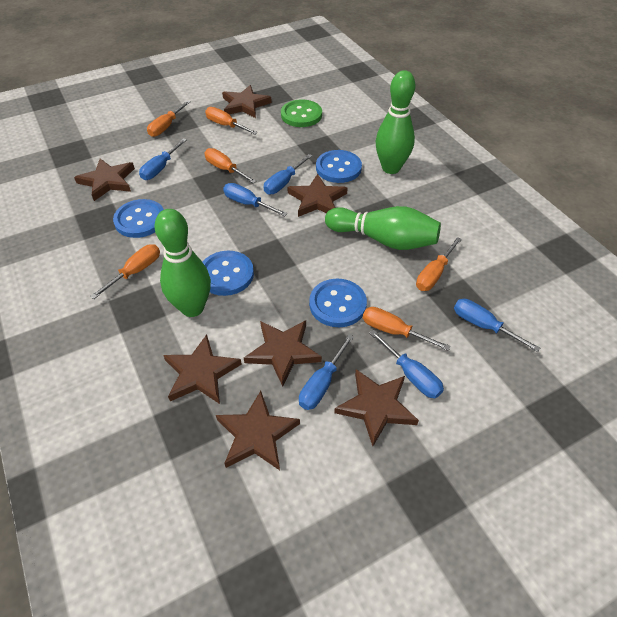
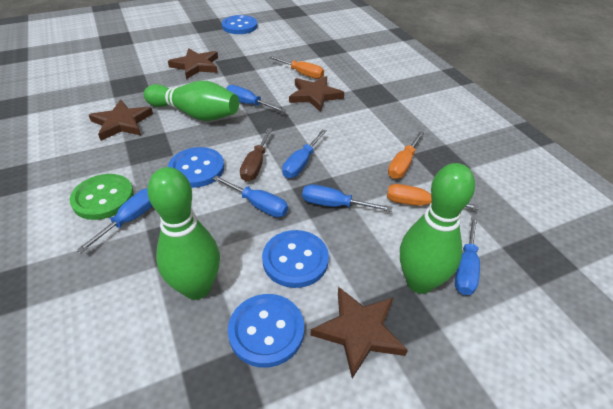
brown screwdriver: 0 -> 1
brown star: 7 -> 4
orange screwdriver: 6 -> 3

